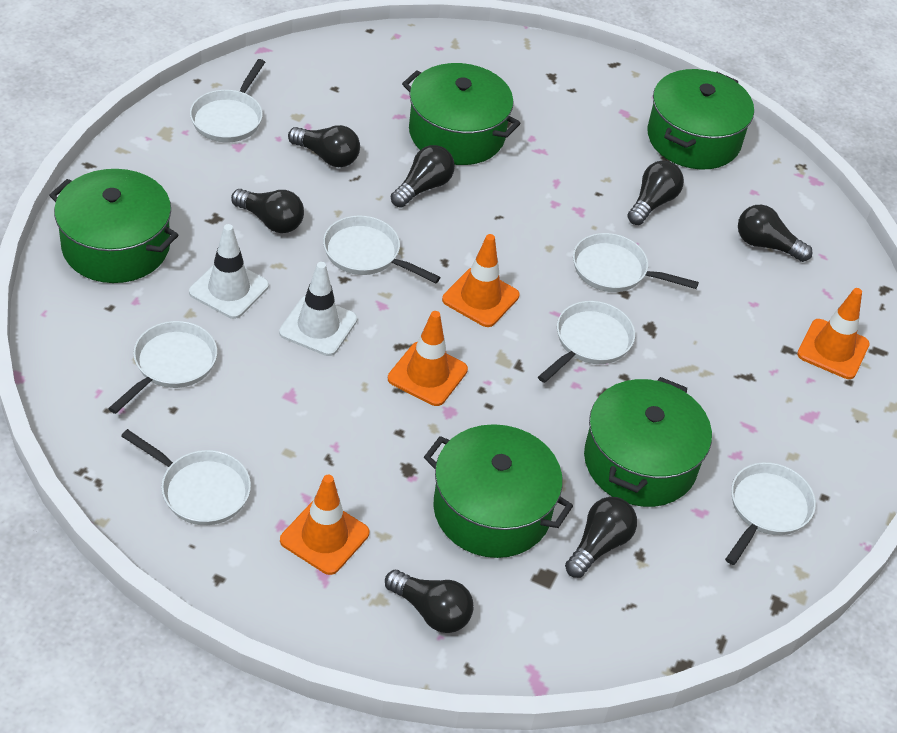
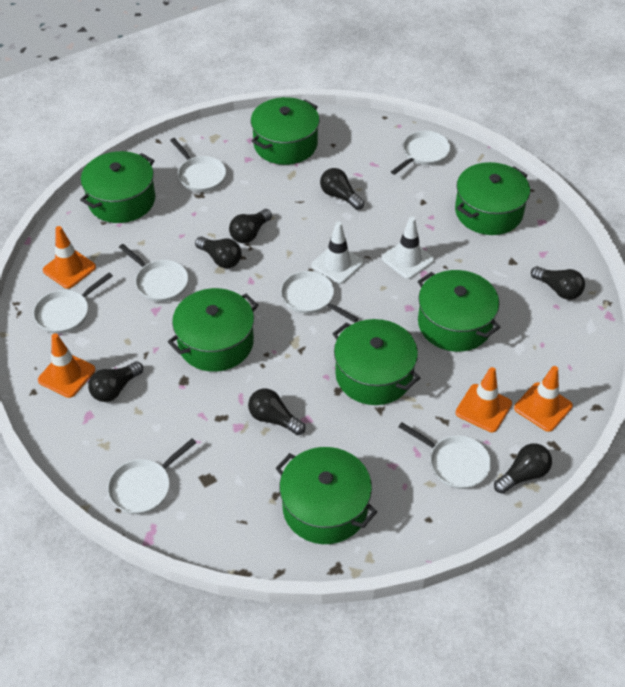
green pot: 5 -> 7

